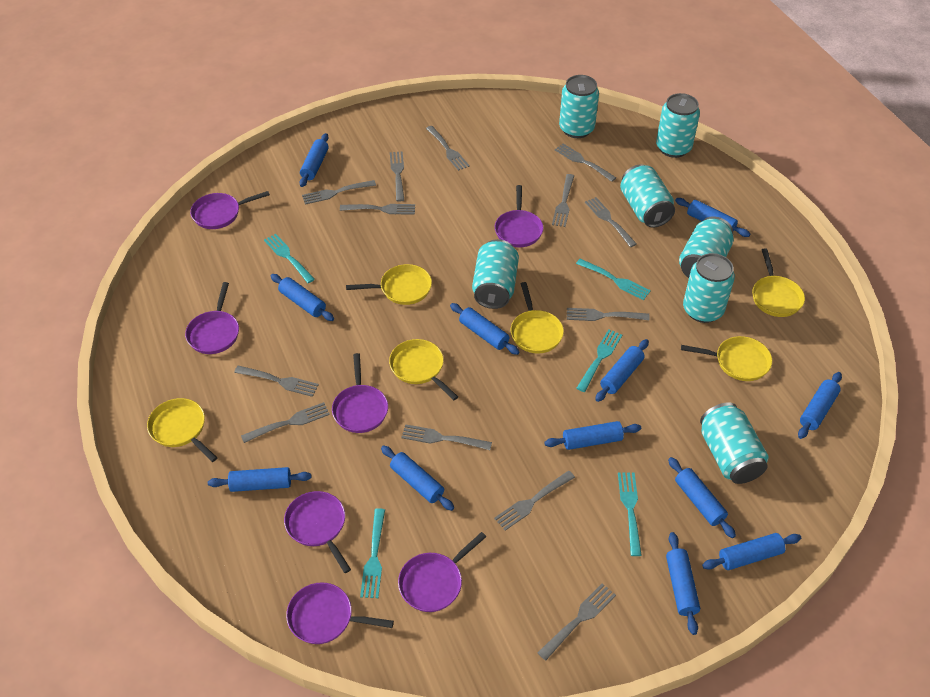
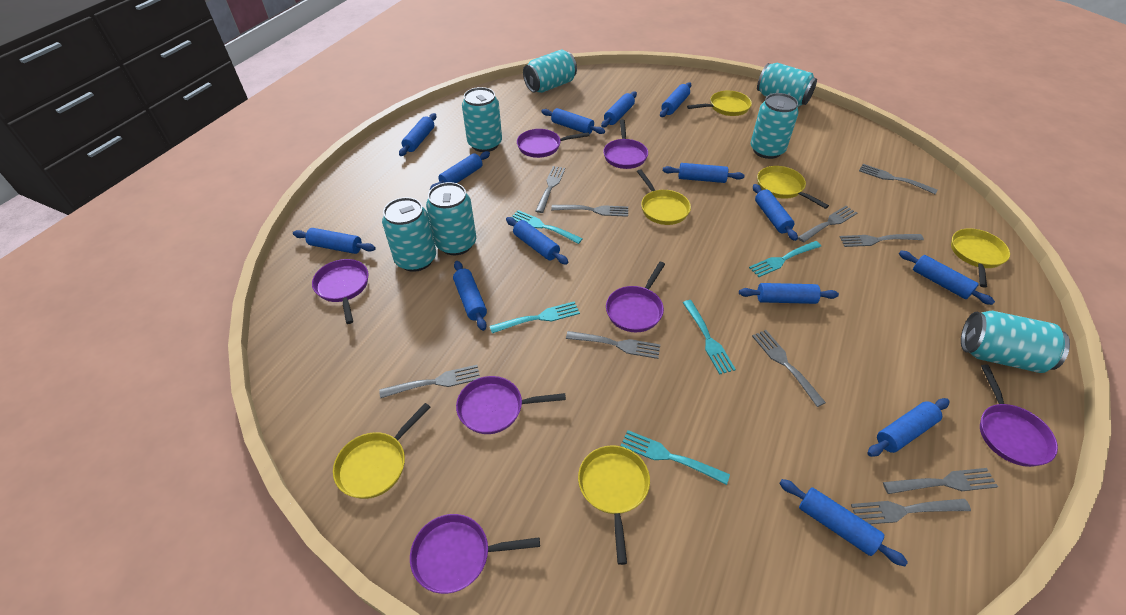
blue rolling pin: 12 -> 14
grey fork: 13 -> 10

